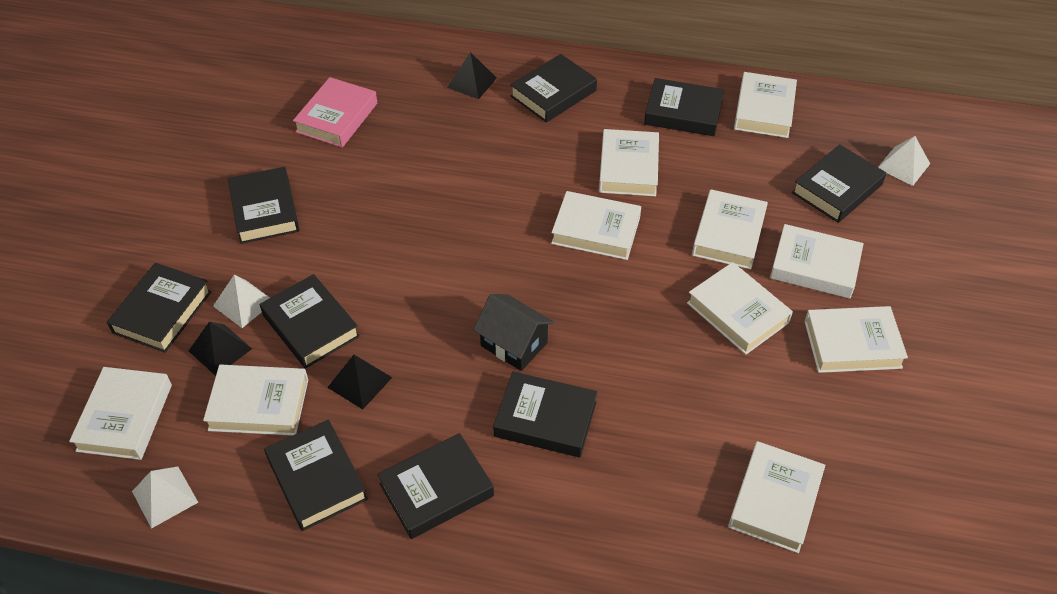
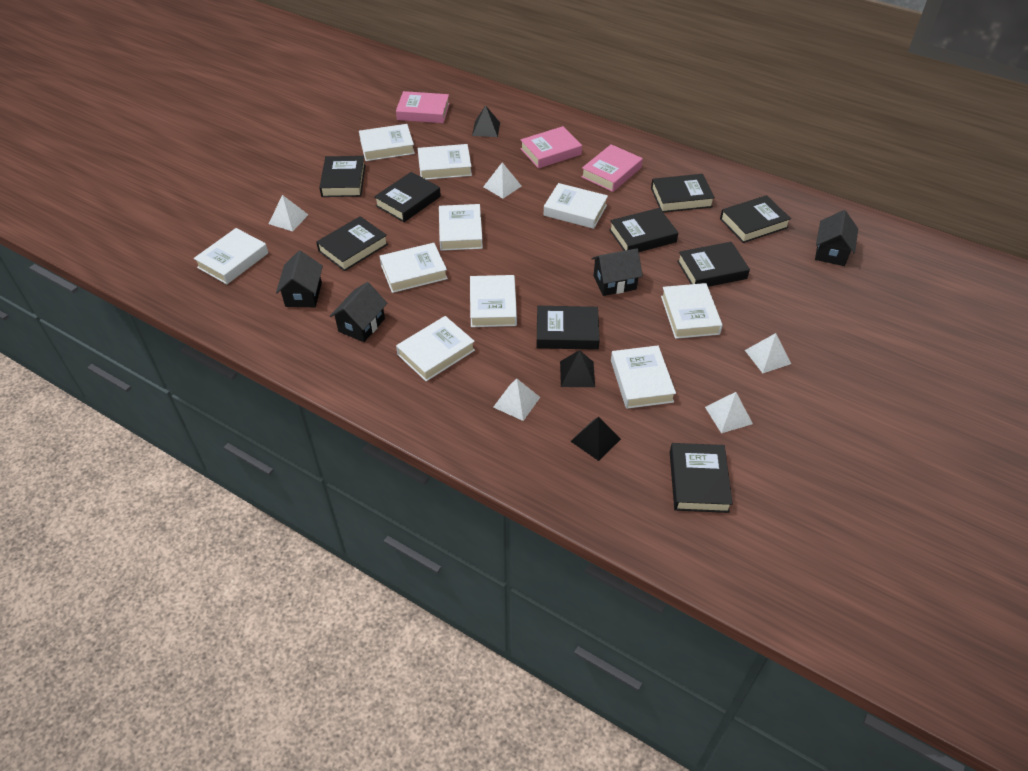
black house: 1 -> 4
pink book: 1 -> 3
white pyramid: 3 -> 5

